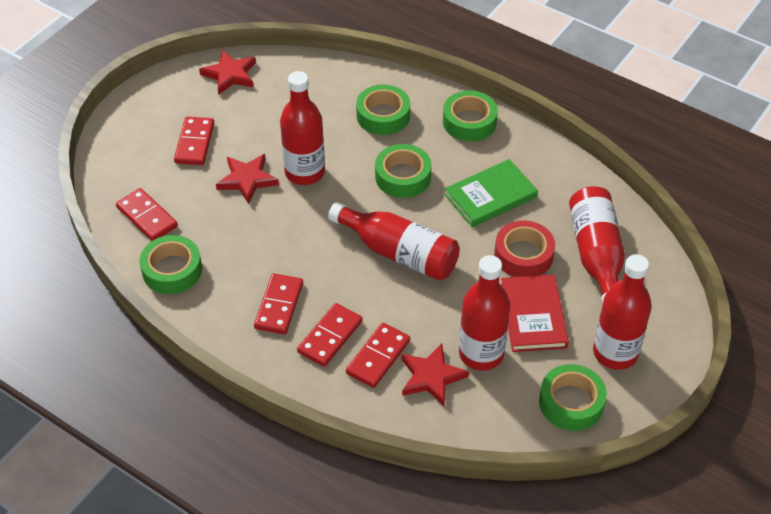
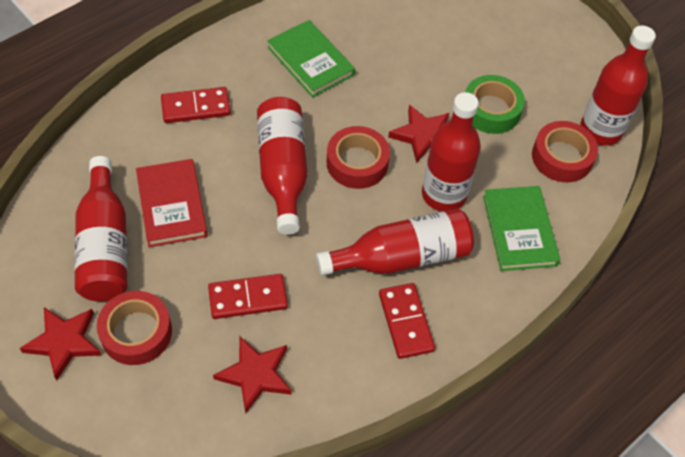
green book: 1 -> 2
green tape: 5 -> 1
red domino: 5 -> 3
red tape: 1 -> 3

